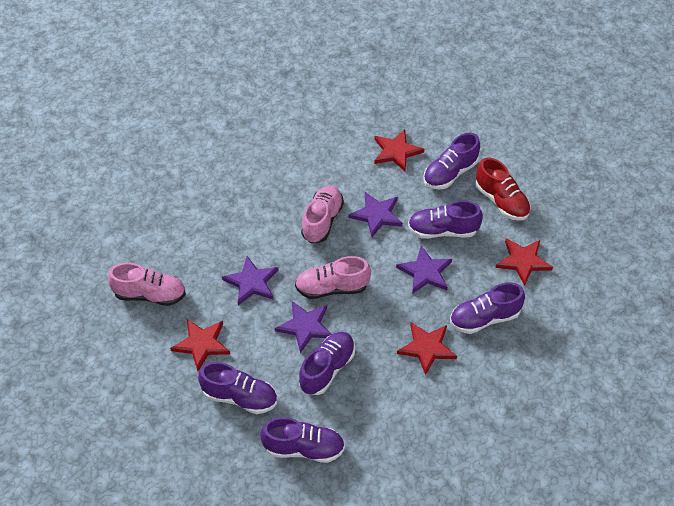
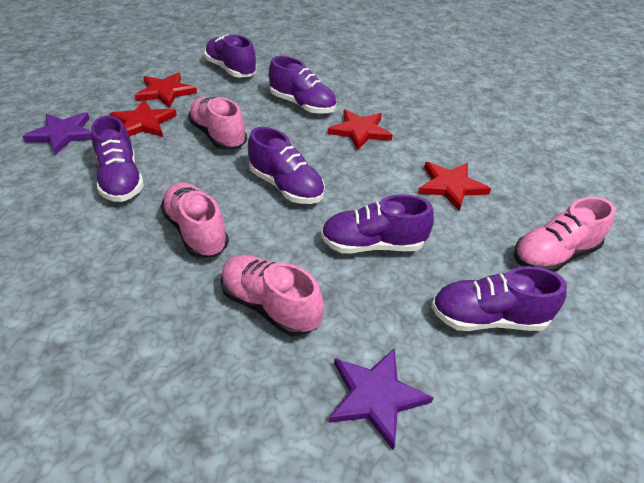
pink shoe: 3 -> 4
purple star: 4 -> 2
red shoe: 1 -> 0

